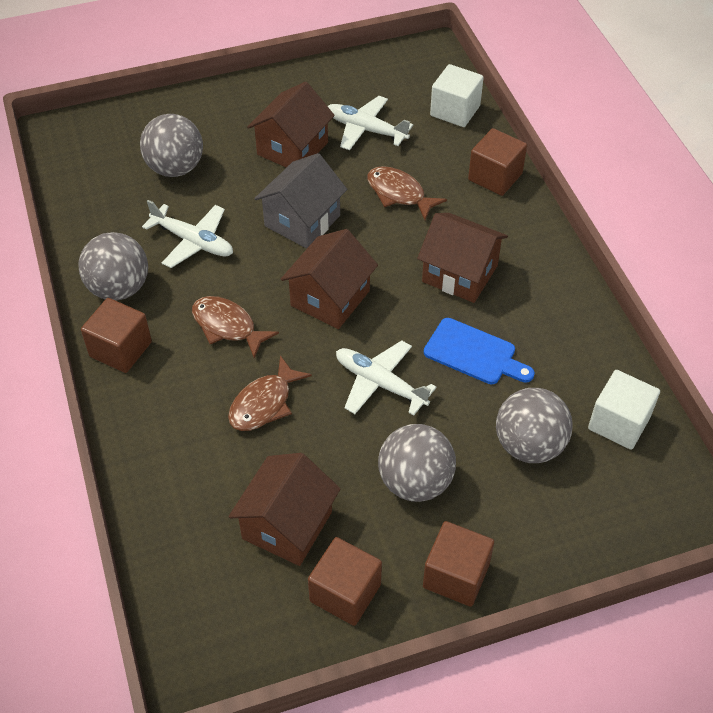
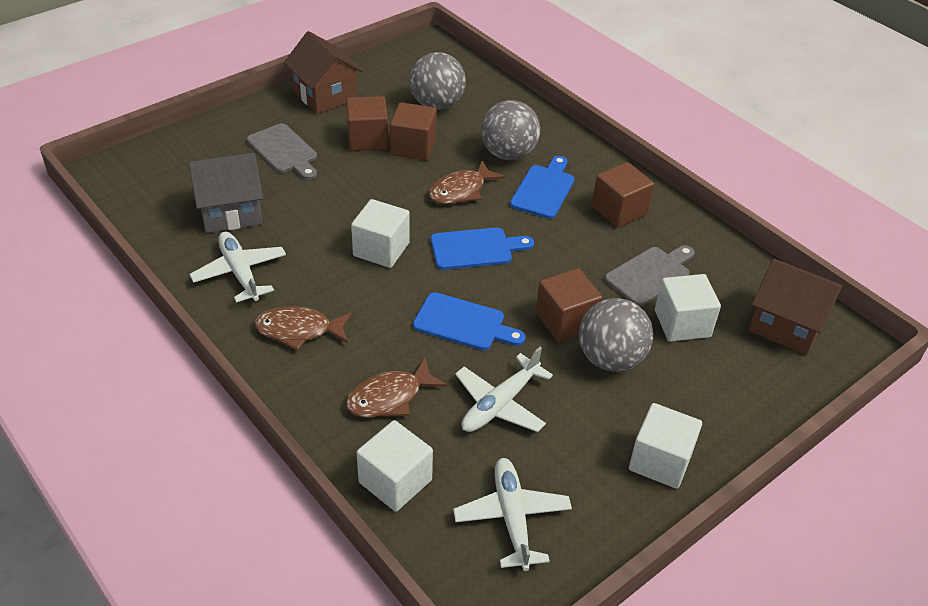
blue cutting board: 1 -> 3
brown house: 4 -> 2
grey ball: 4 -> 3
grey cutting board: 0 -> 2
white cube: 2 -> 4

